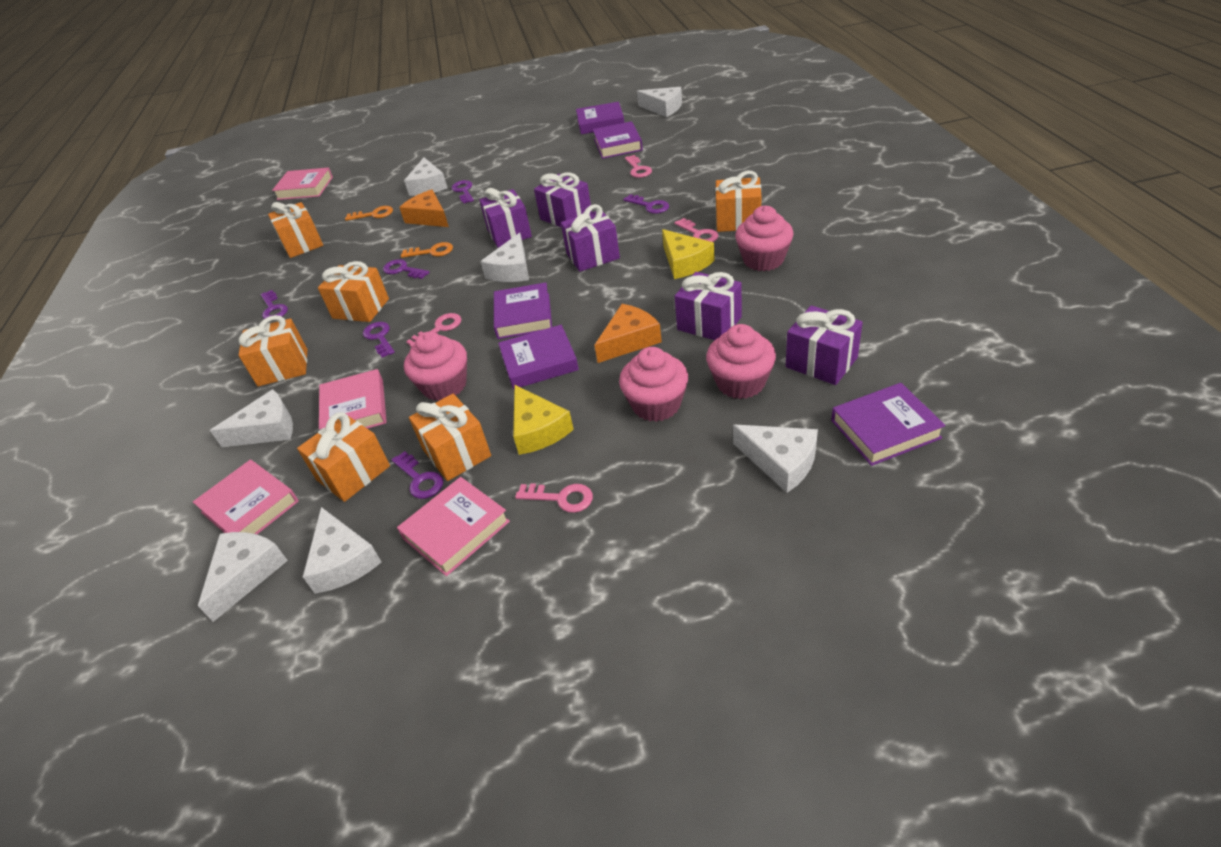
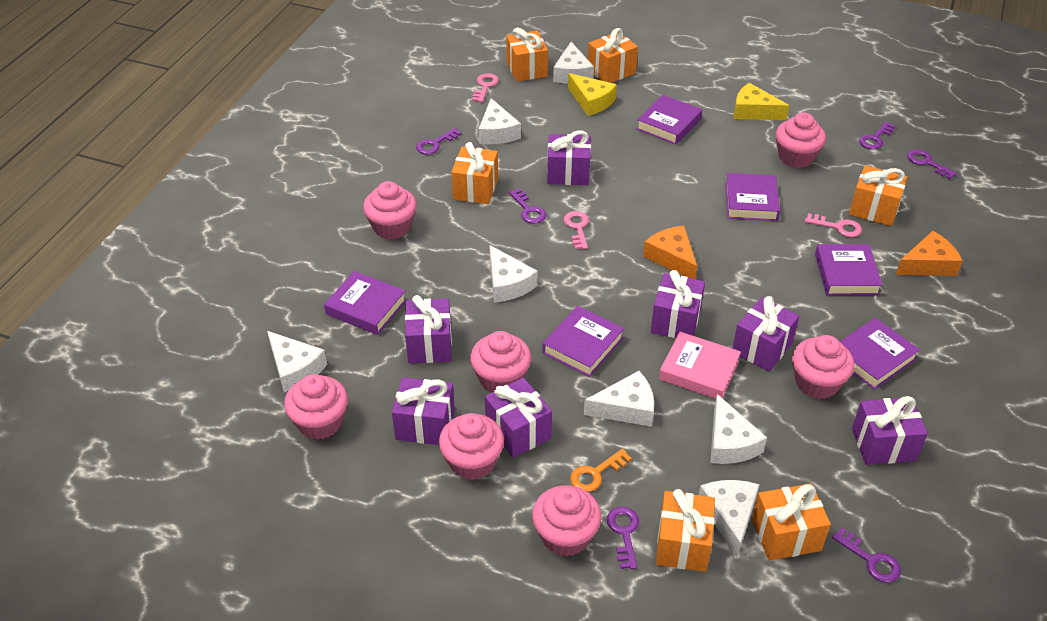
orange key: 2 -> 1
pink book: 4 -> 1
pink cupcake: 4 -> 7
pink key: 4 -> 3
purple book: 5 -> 6
purple gift: 5 -> 7

